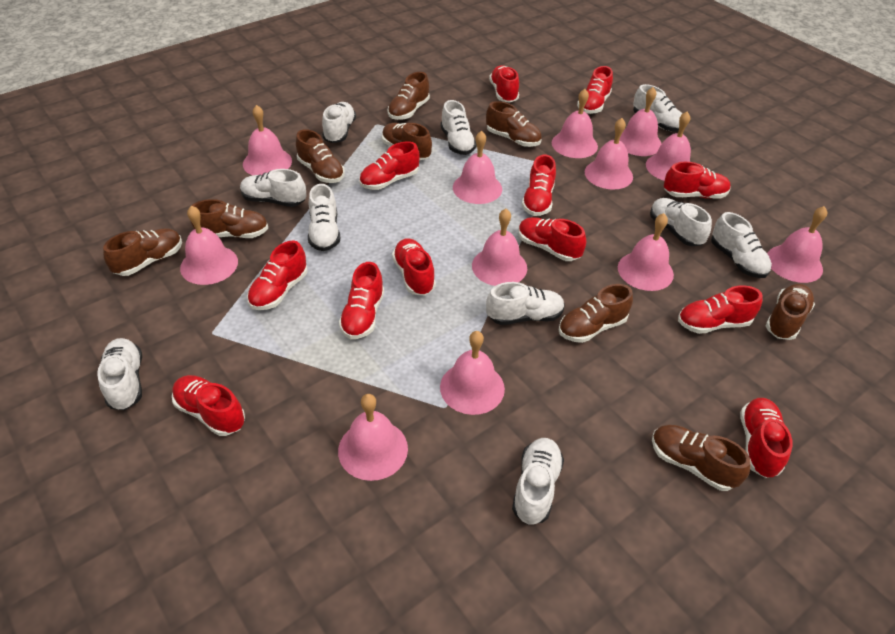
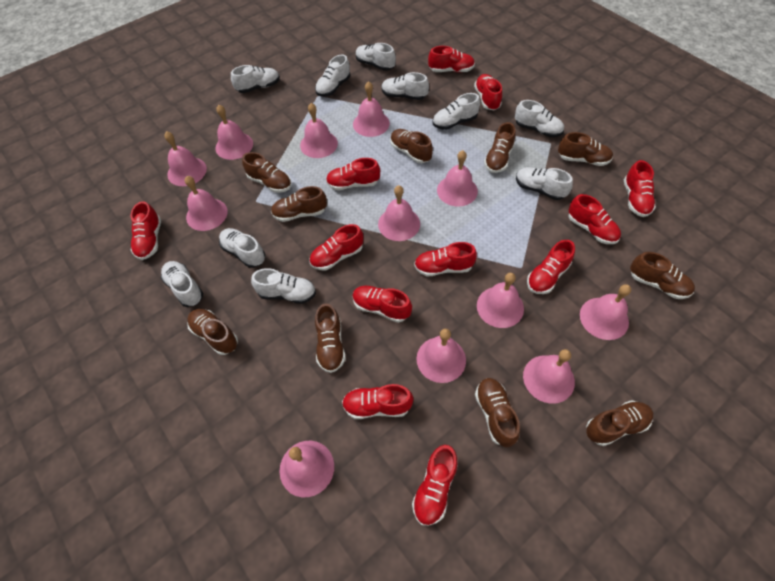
brown shoe: 9 -> 10

